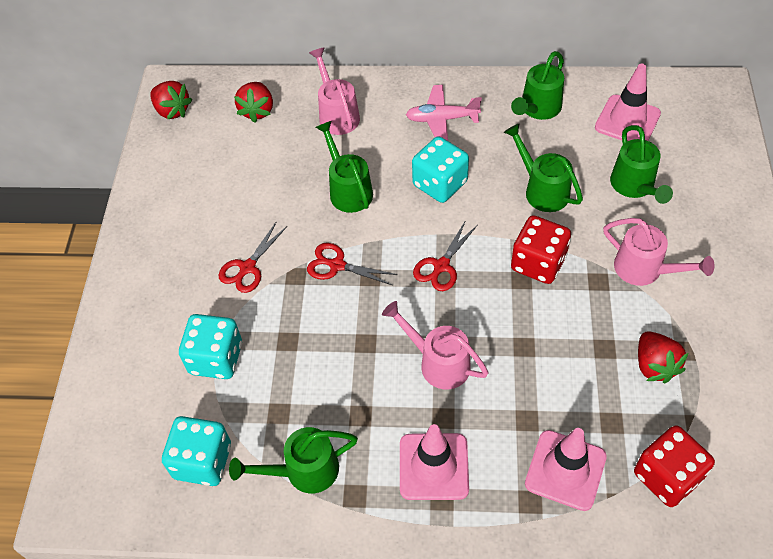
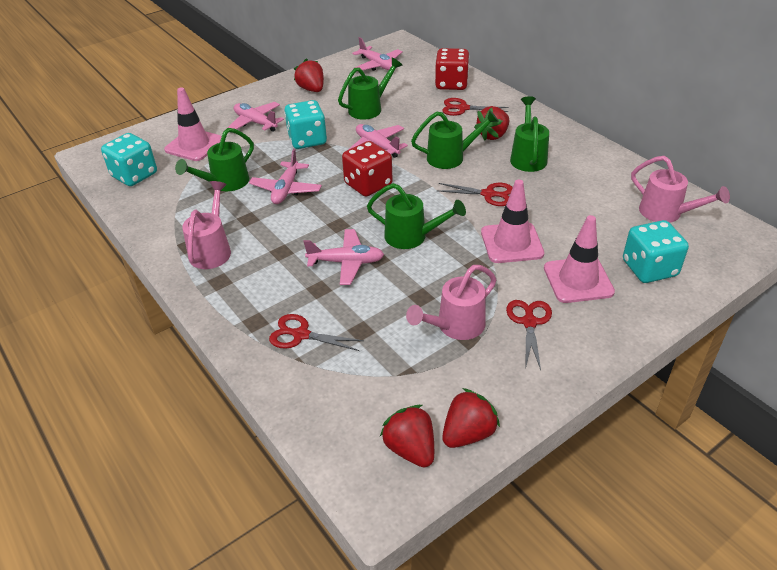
pink plane: 1 -> 5
red scissors: 3 -> 4
red strawberry: 3 -> 4

